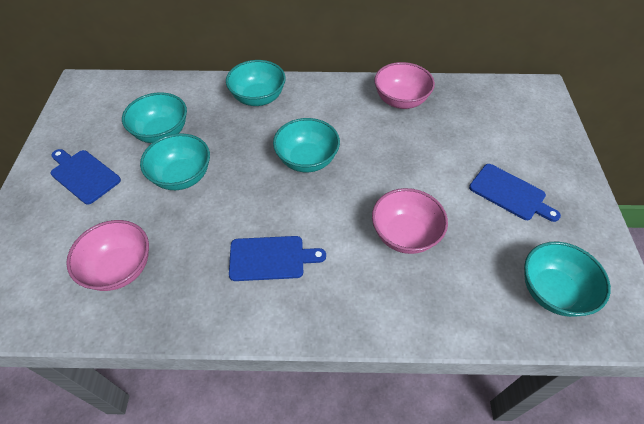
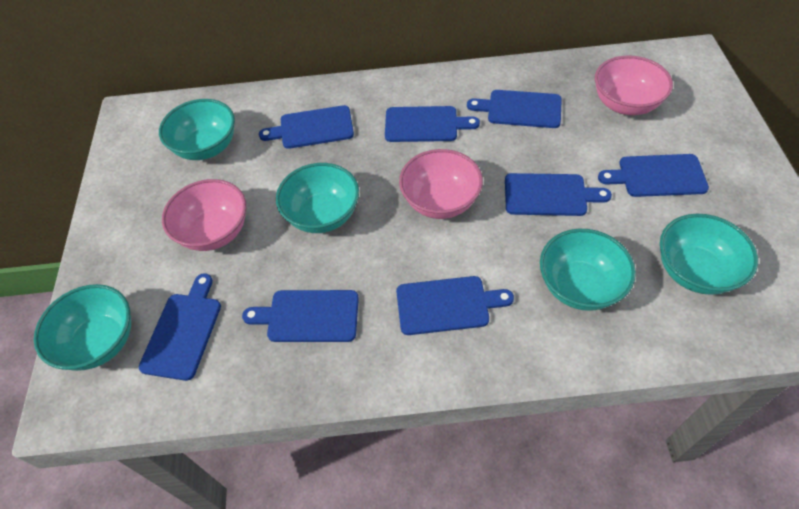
blue cutting board: 3 -> 8

